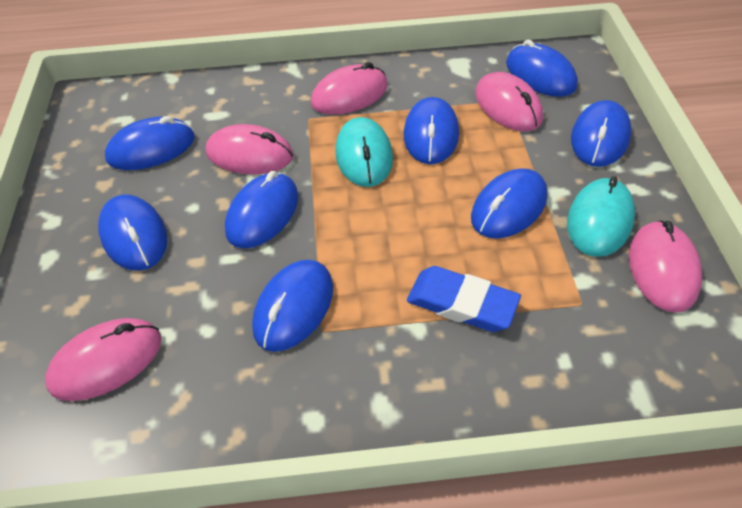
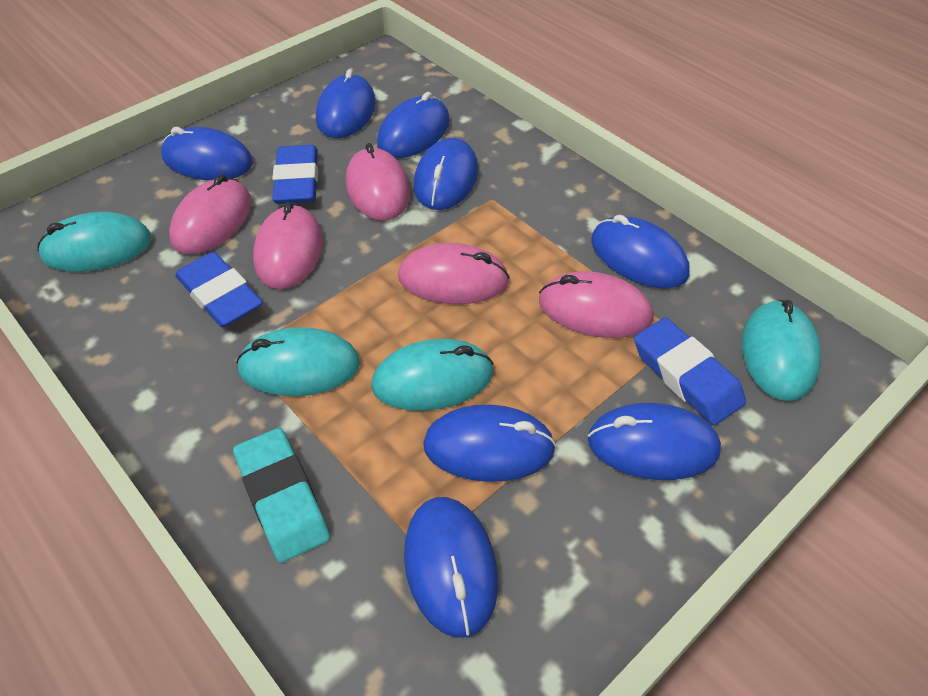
blue eraser: 1 -> 3
turquoise eraser: 0 -> 1
turquoise mouse: 2 -> 4

